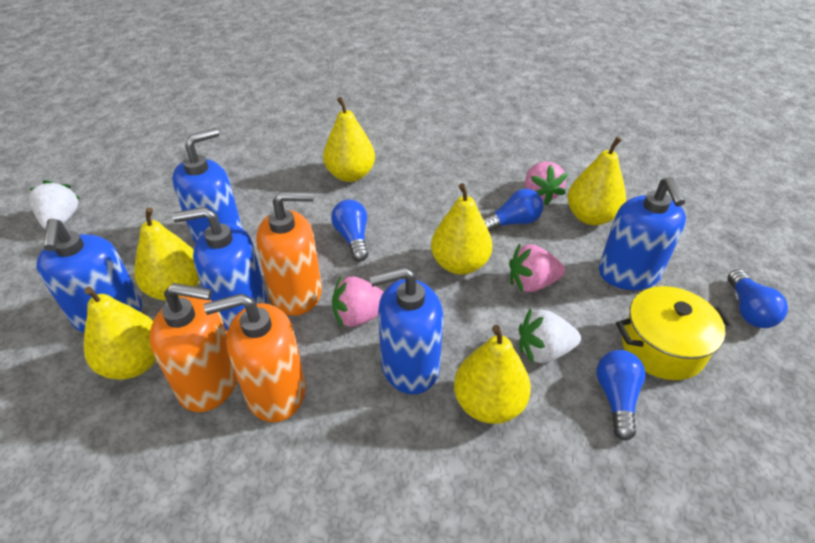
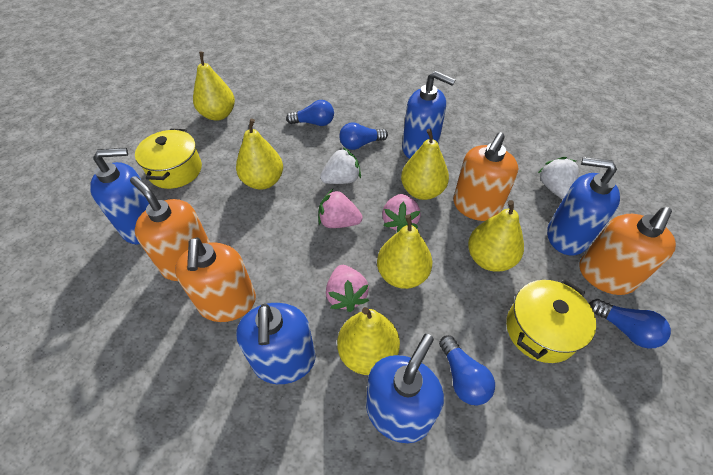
orange soap dispenser: 3 -> 4
yellow pot: 1 -> 2

